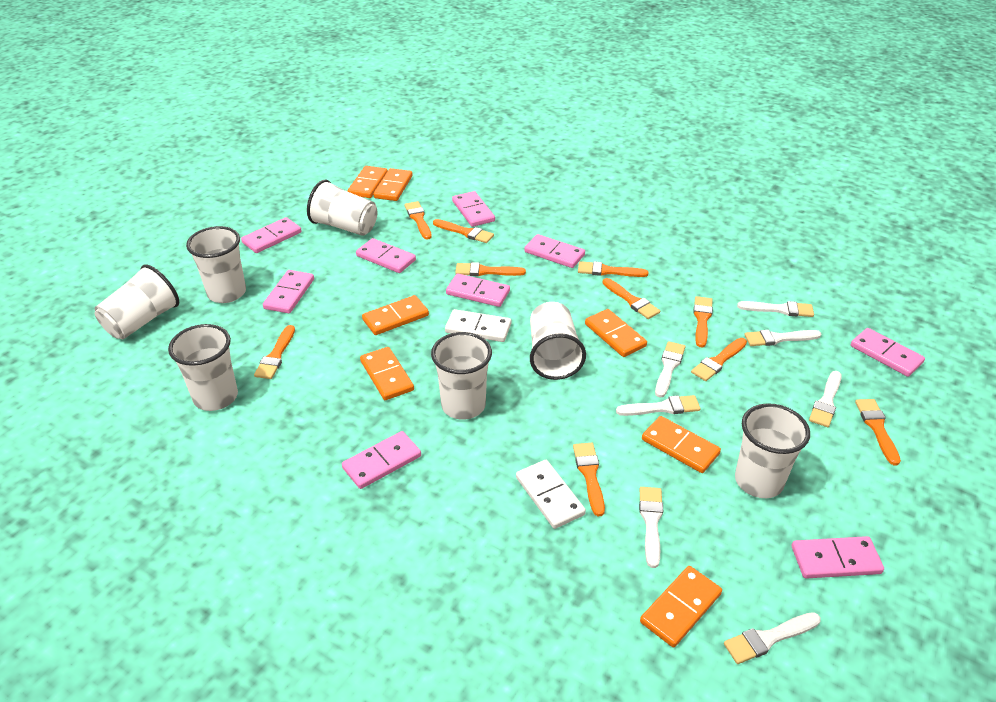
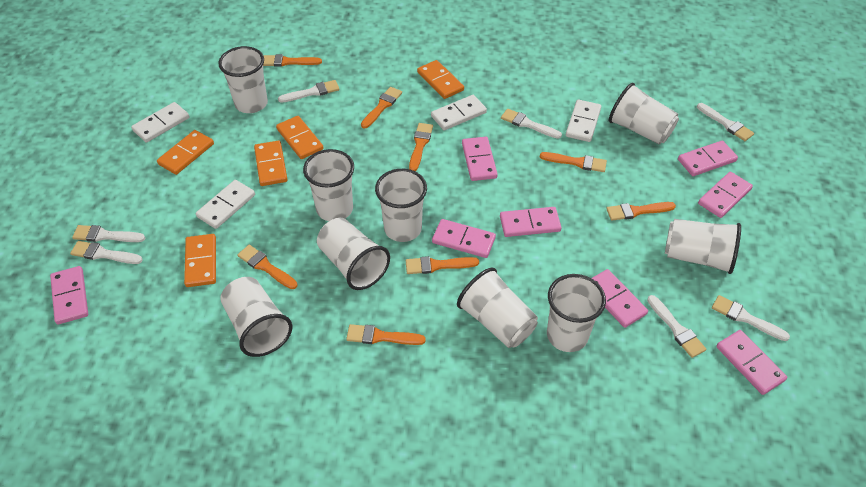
orange brush: 10 -> 8
orange domino: 7 -> 5
pink domino: 9 -> 8
white cup: 7 -> 9
white domino: 2 -> 4

